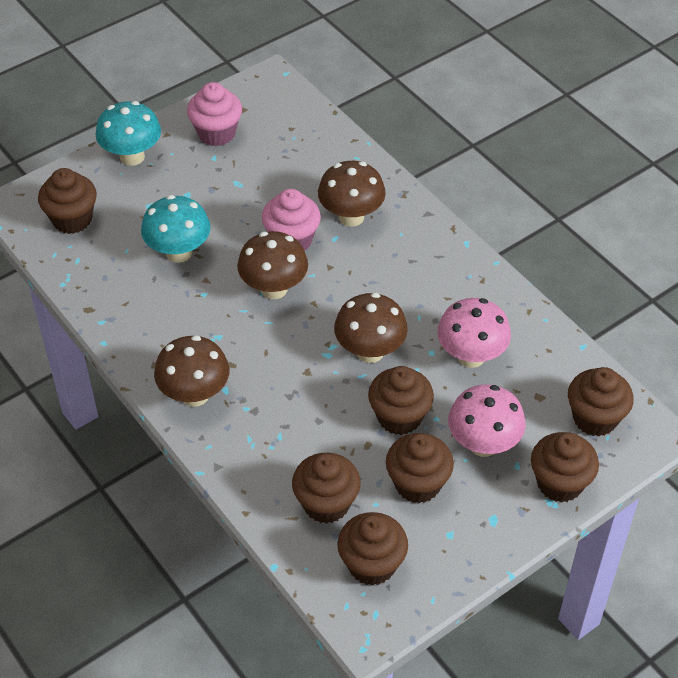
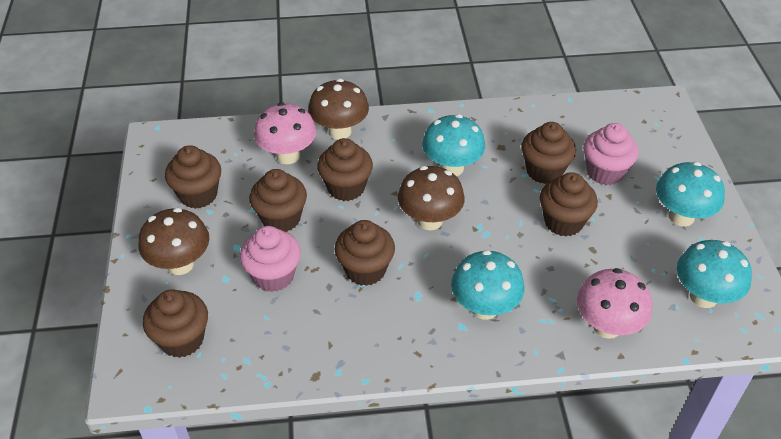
brown mushroom: 4 -> 3
turquoise mushroom: 2 -> 4

